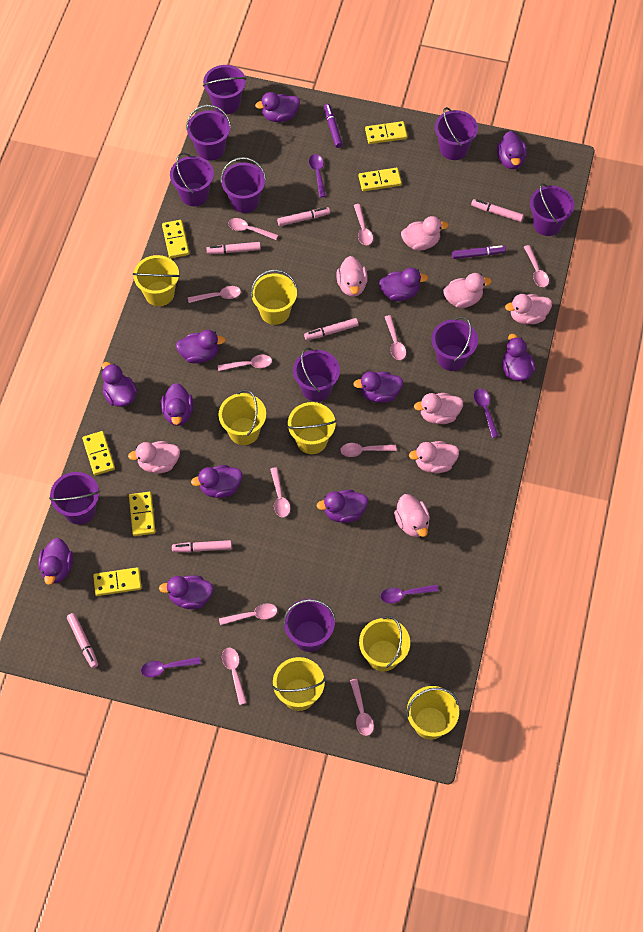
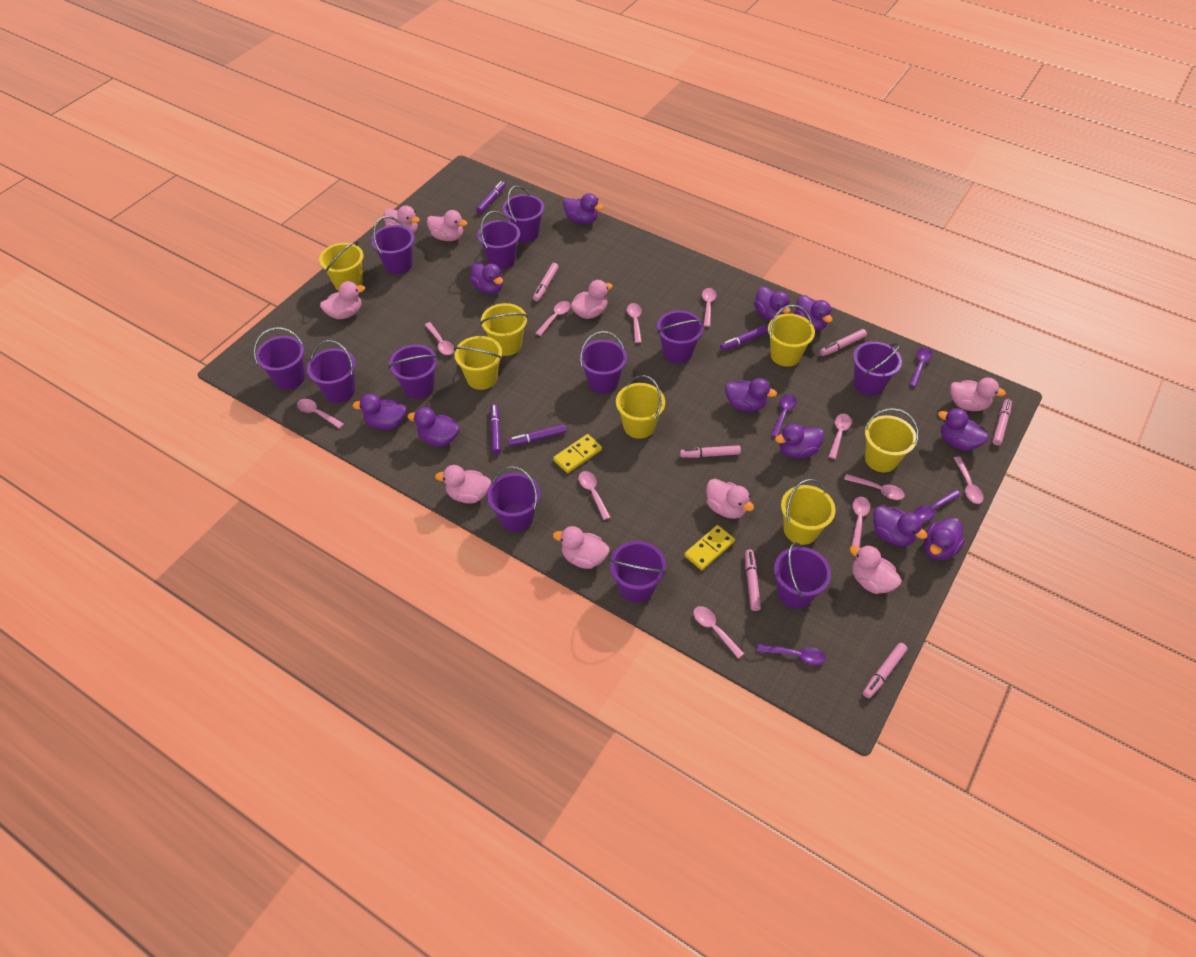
pink duck: 8 -> 9
purple bucket: 10 -> 12
purple duck: 12 -> 11
purple marker: 2 -> 4
yellow domino: 6 -> 2

